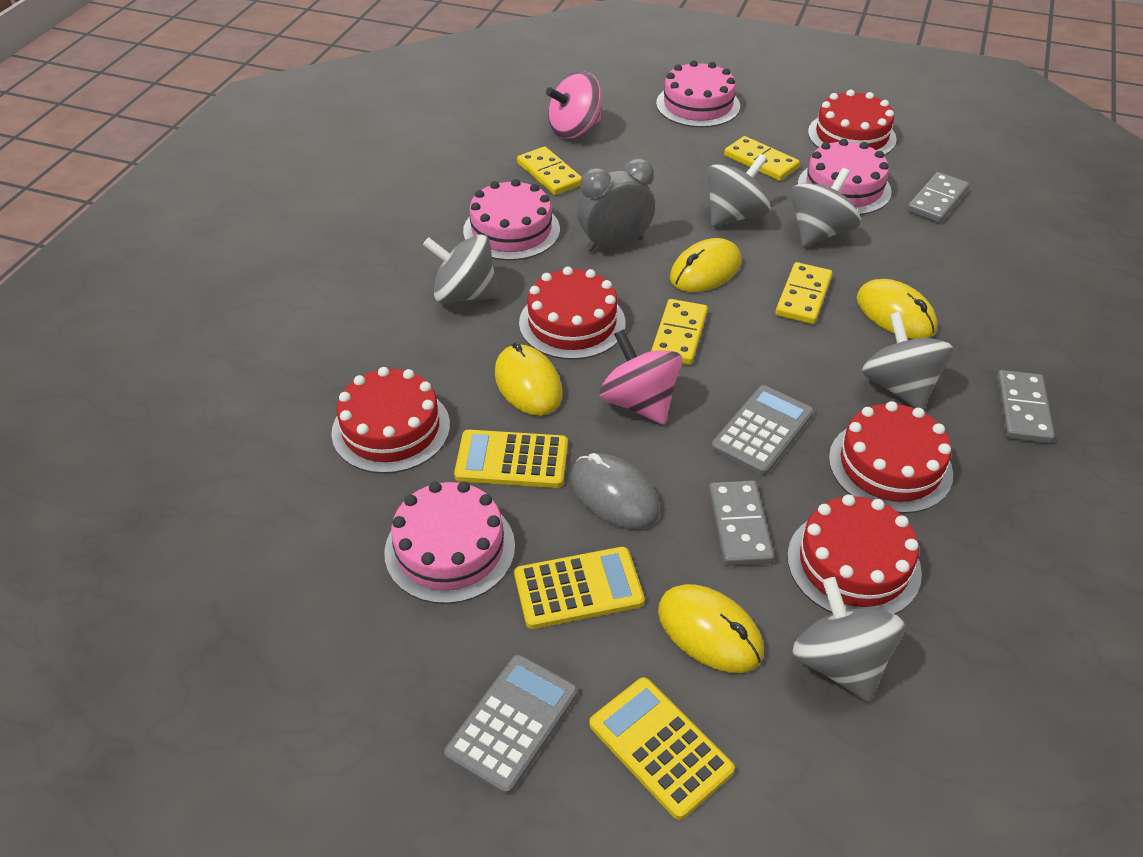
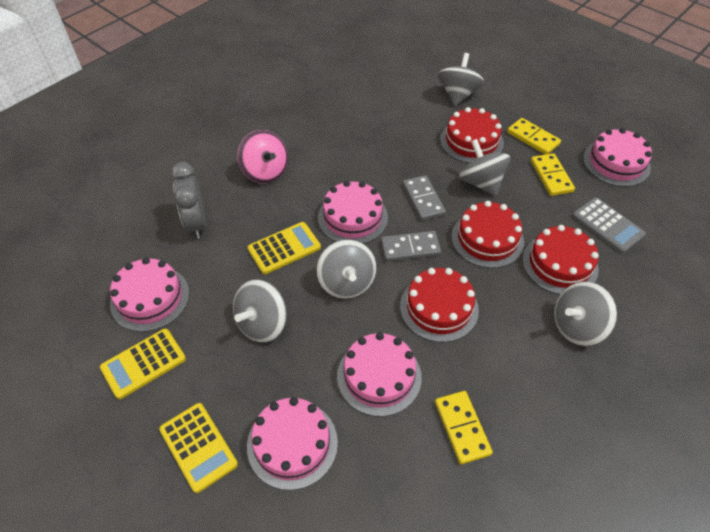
grey calculator: 2 -> 1
grey domino: 3 -> 2
grey mouse: 1 -> 0
pink cake: 4 -> 5
pink spinning top: 2 -> 1
red cake: 5 -> 4
yellow domino: 4 -> 3
yellow mouse: 4 -> 0

